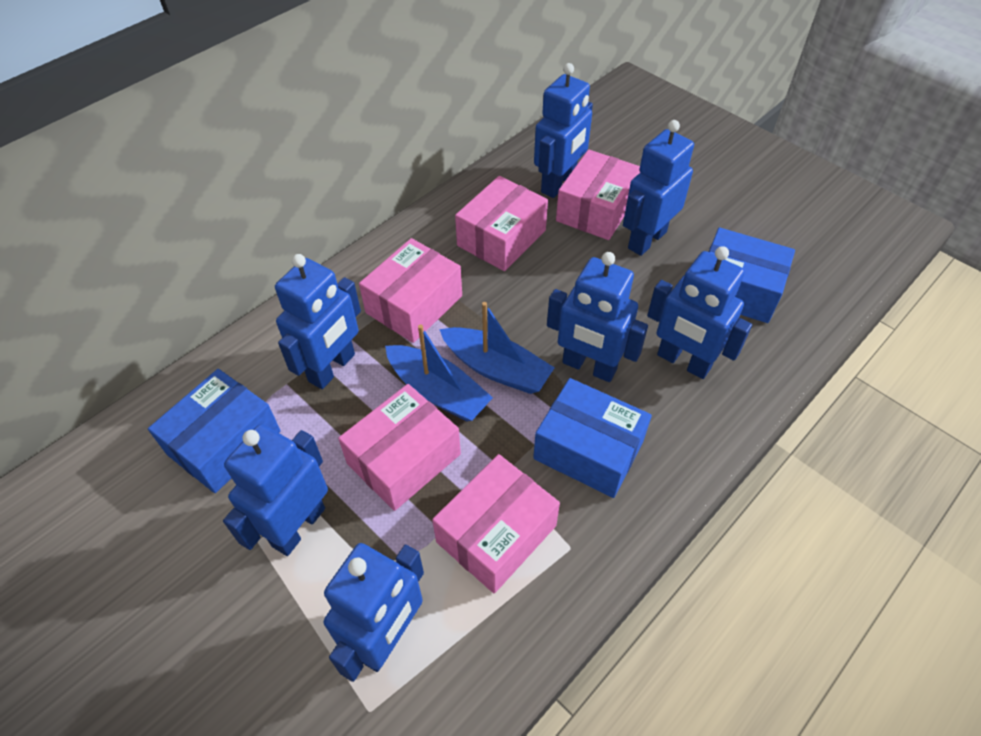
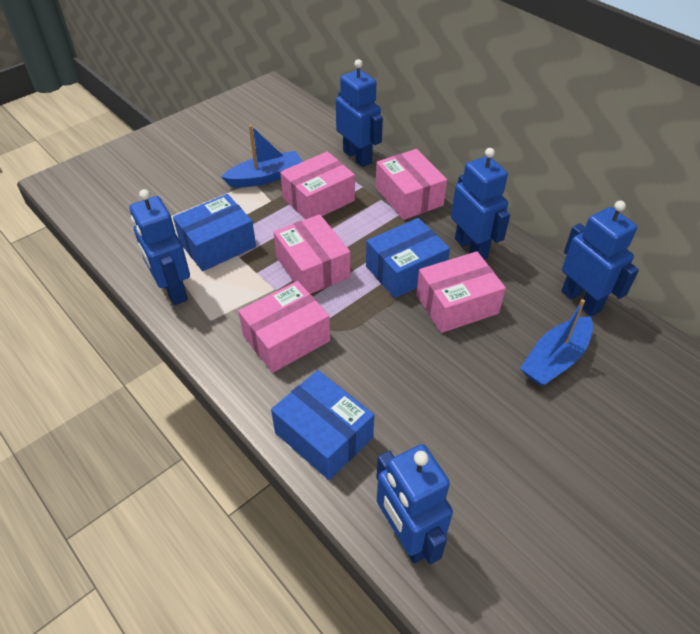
blue robot: 7 -> 5

